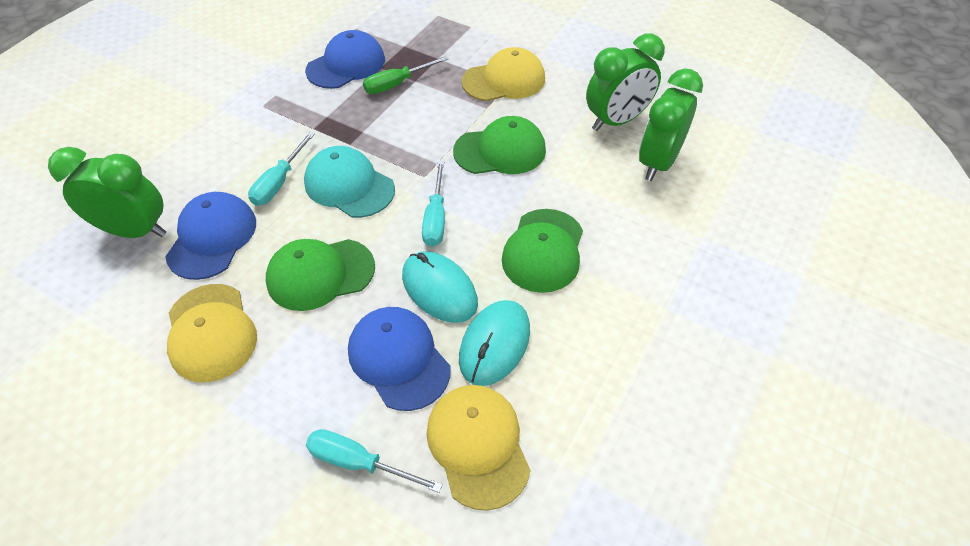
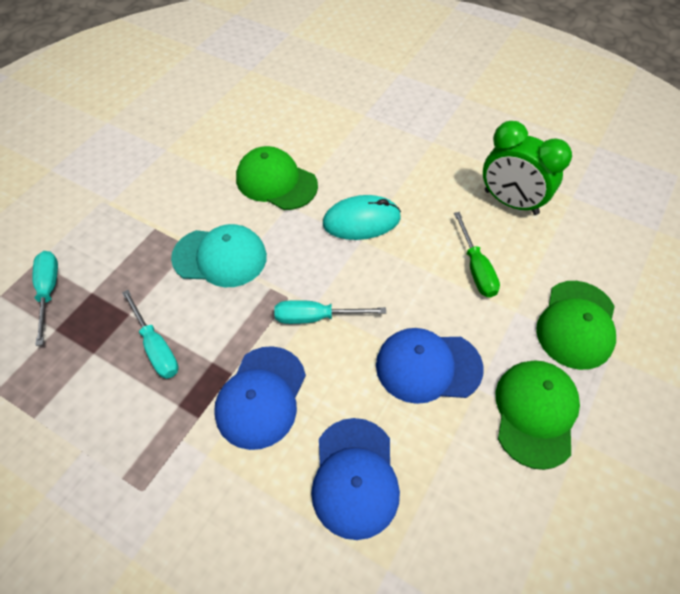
green clock: 3 -> 1
turquoise mouse: 2 -> 1
yellow cap: 3 -> 0

